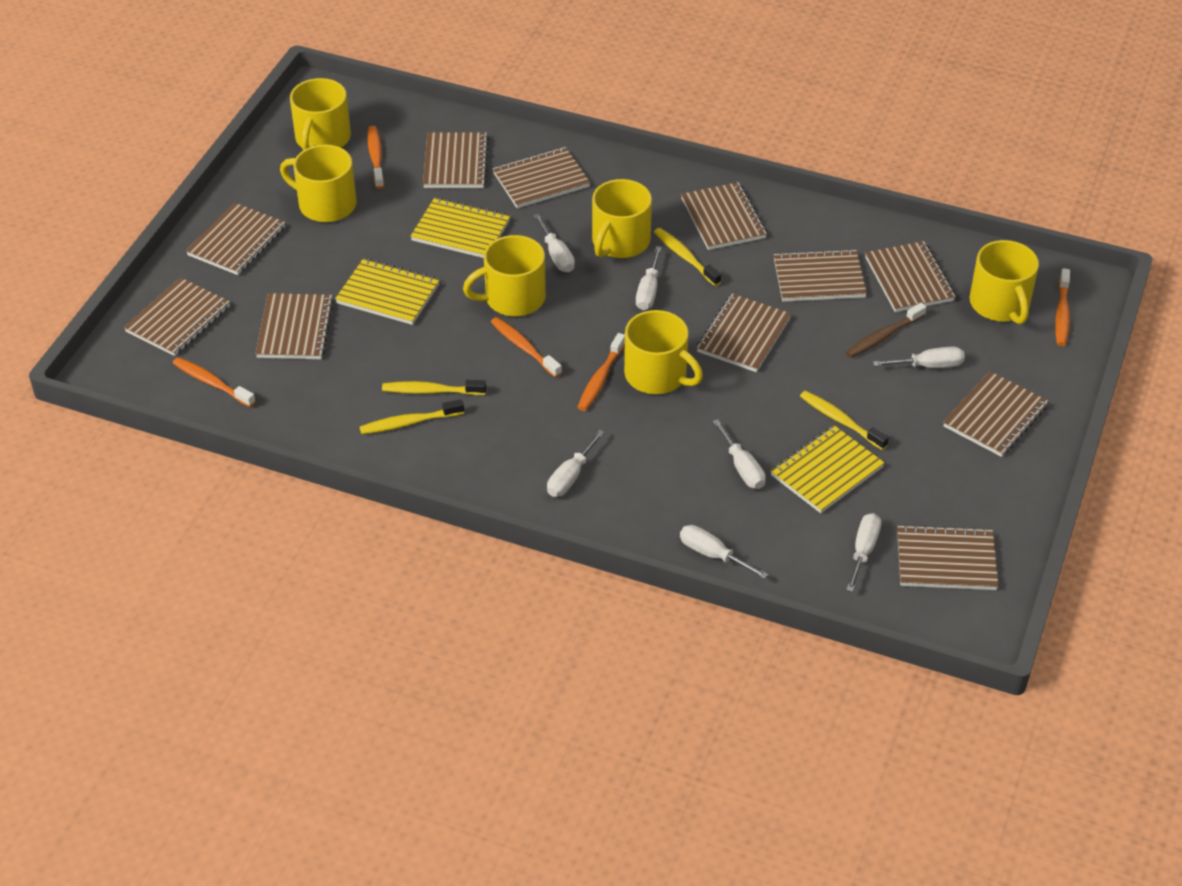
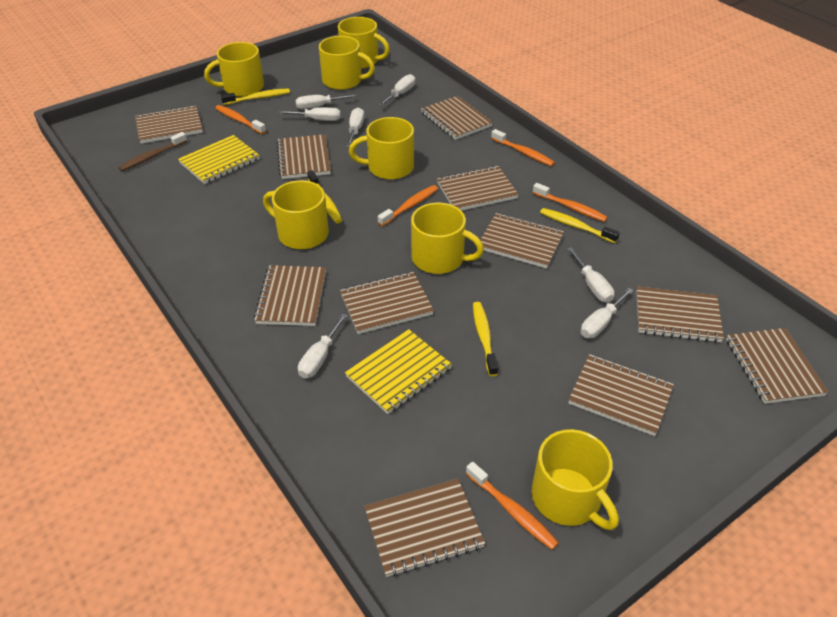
yellow mug: 6 -> 7
yellow notebook: 3 -> 2

